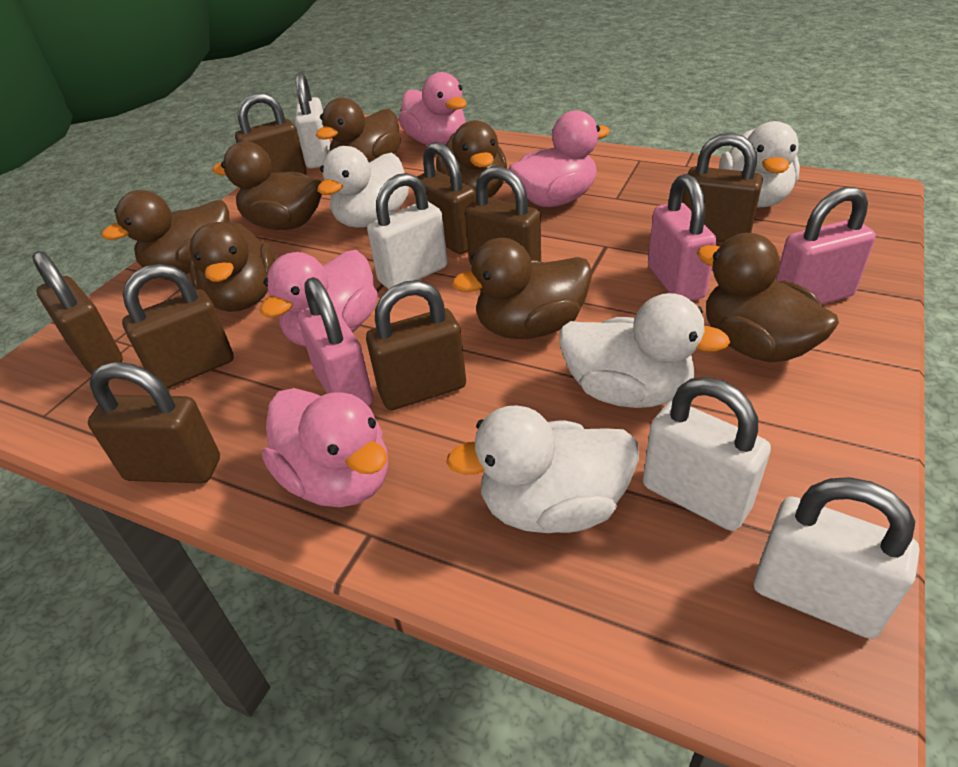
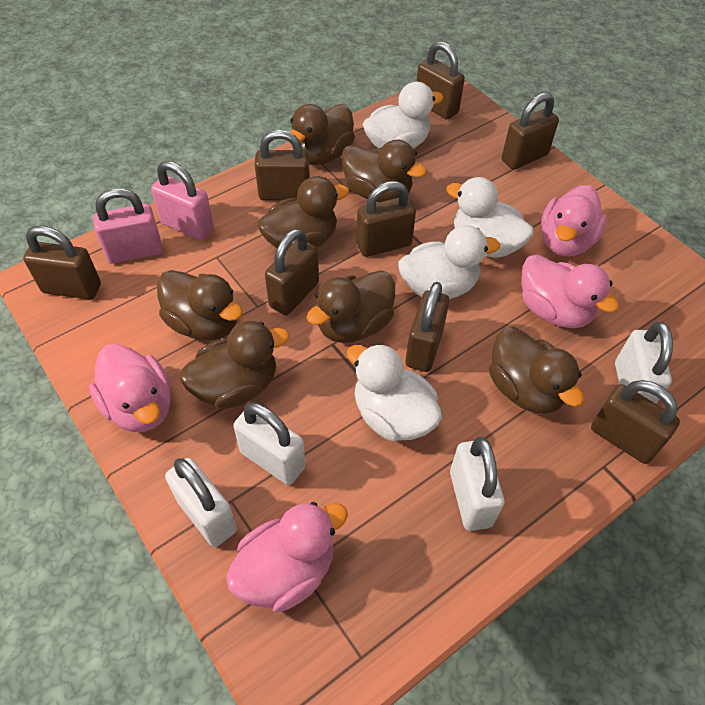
pink padlock: 3 -> 2

